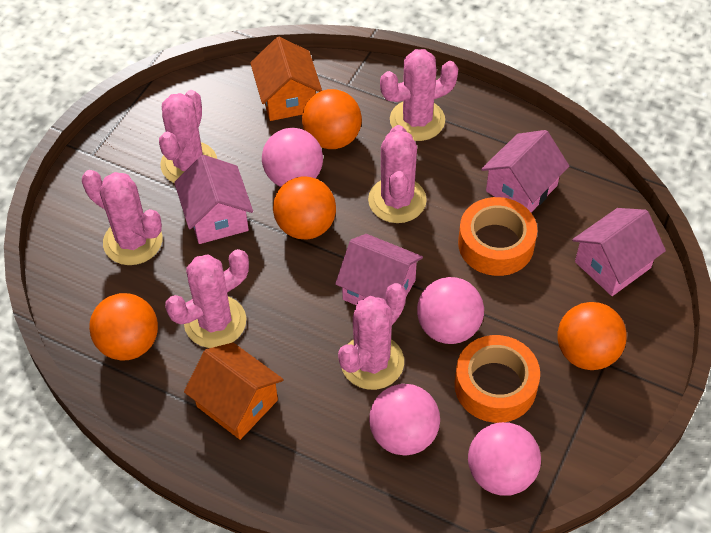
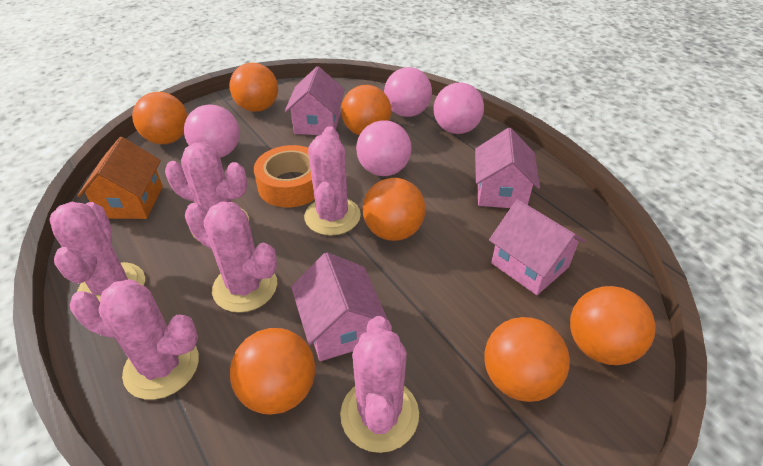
orange ball: 4 -> 7
orange house: 2 -> 1
orange tape: 2 -> 1

